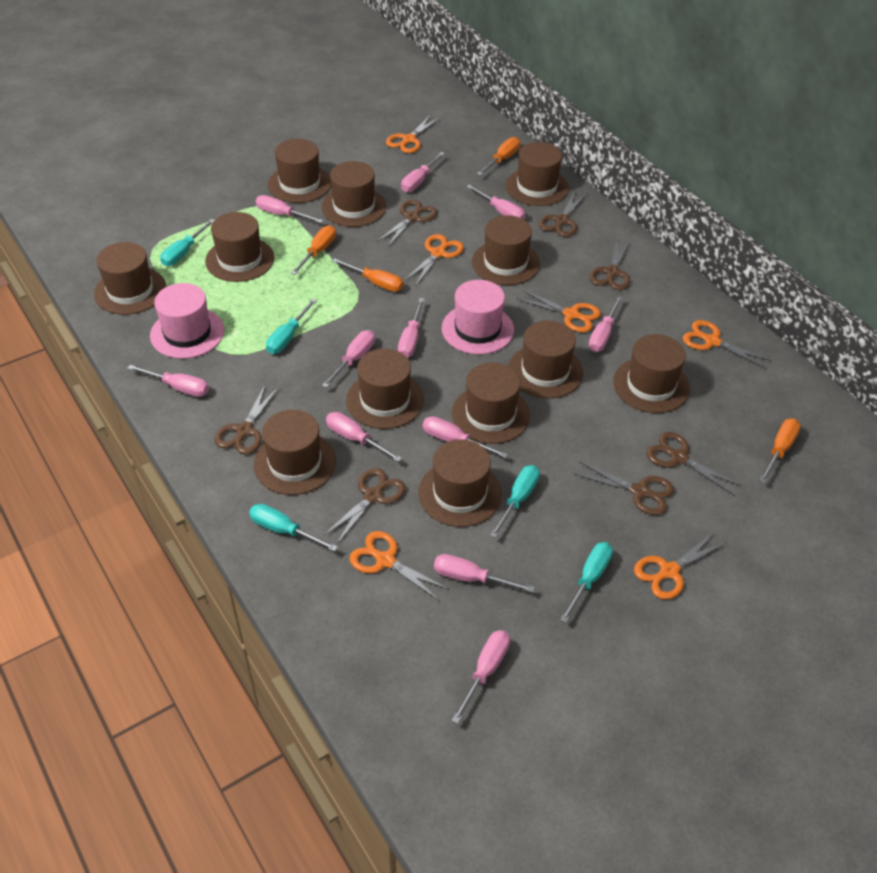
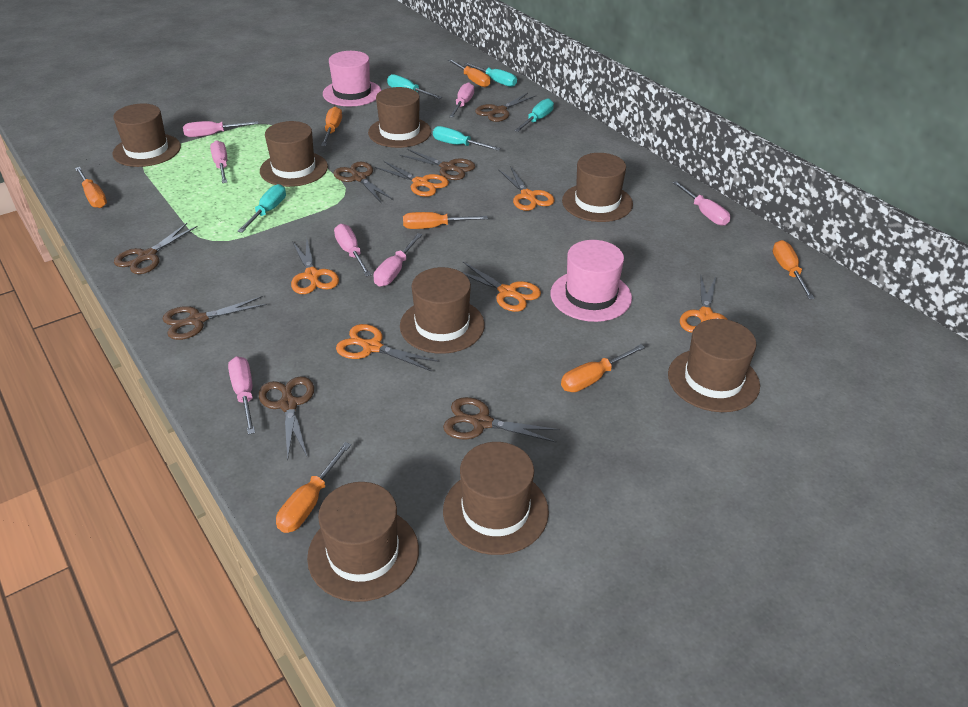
brown hat: 12 -> 8
orange screwdriver: 4 -> 7
pink screwdriver: 11 -> 7

